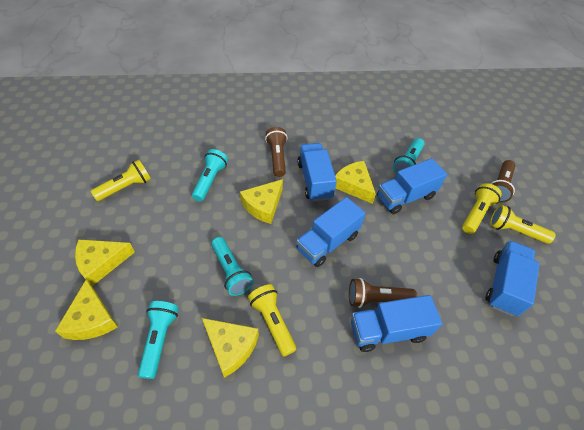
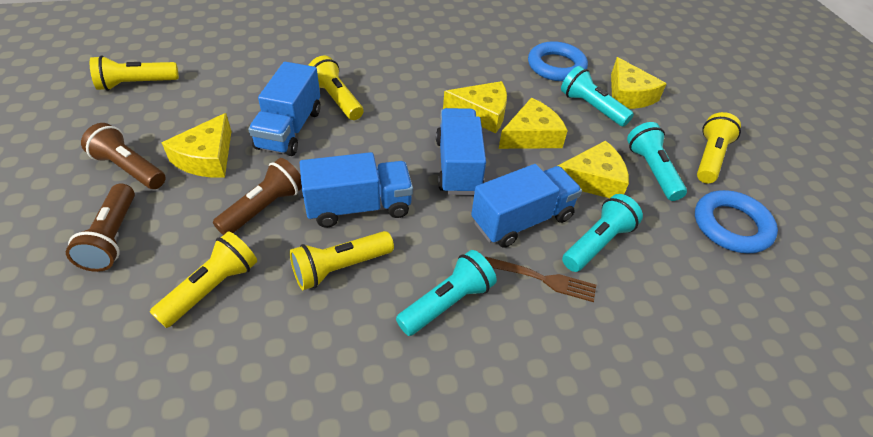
blue ring: 0 -> 2
blue truck: 5 -> 4
brown fork: 0 -> 1
yellow flashlight: 4 -> 5

